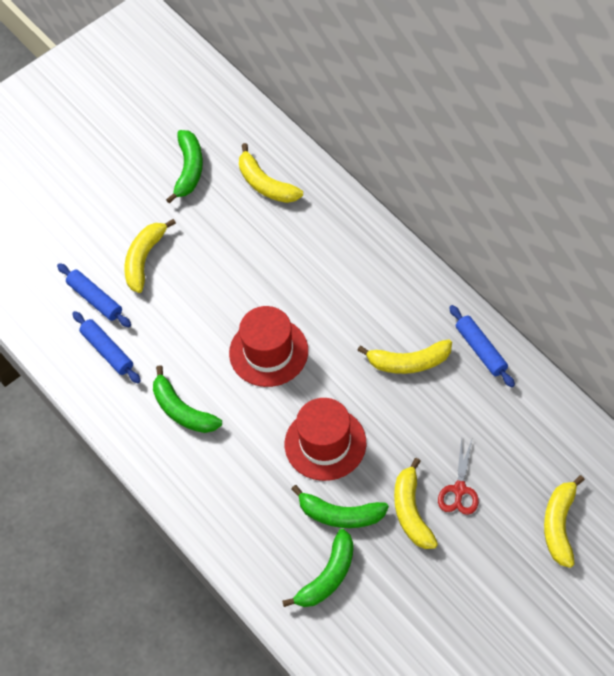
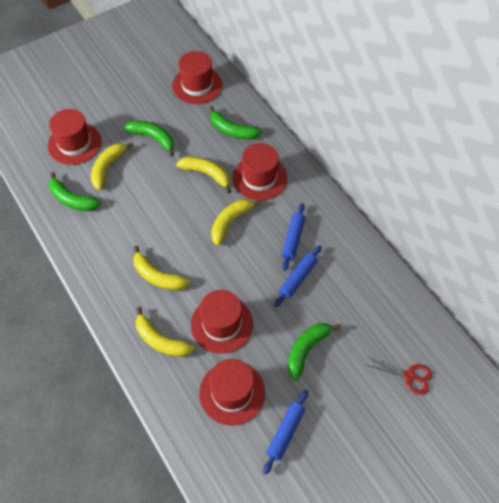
red hat: 2 -> 5

